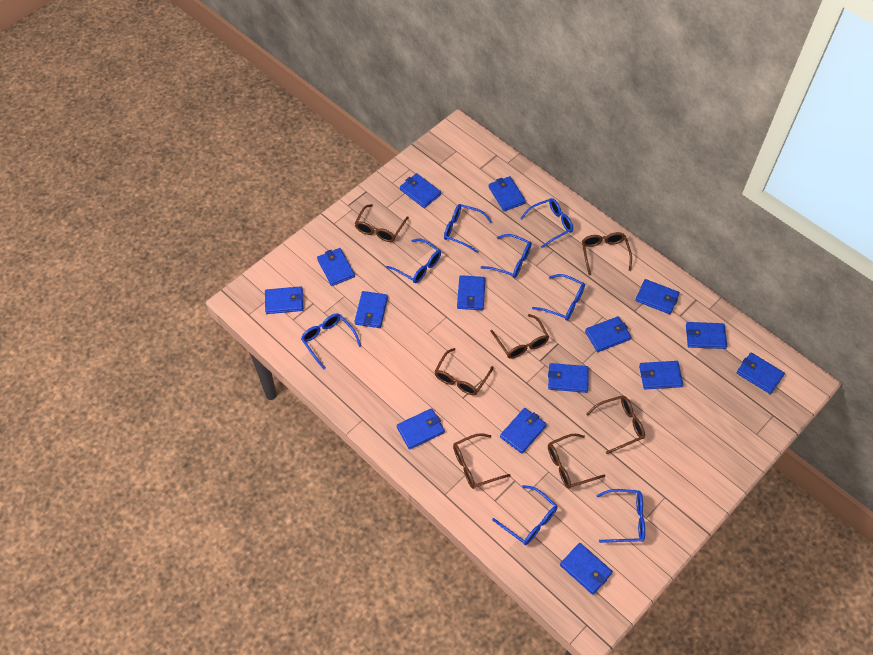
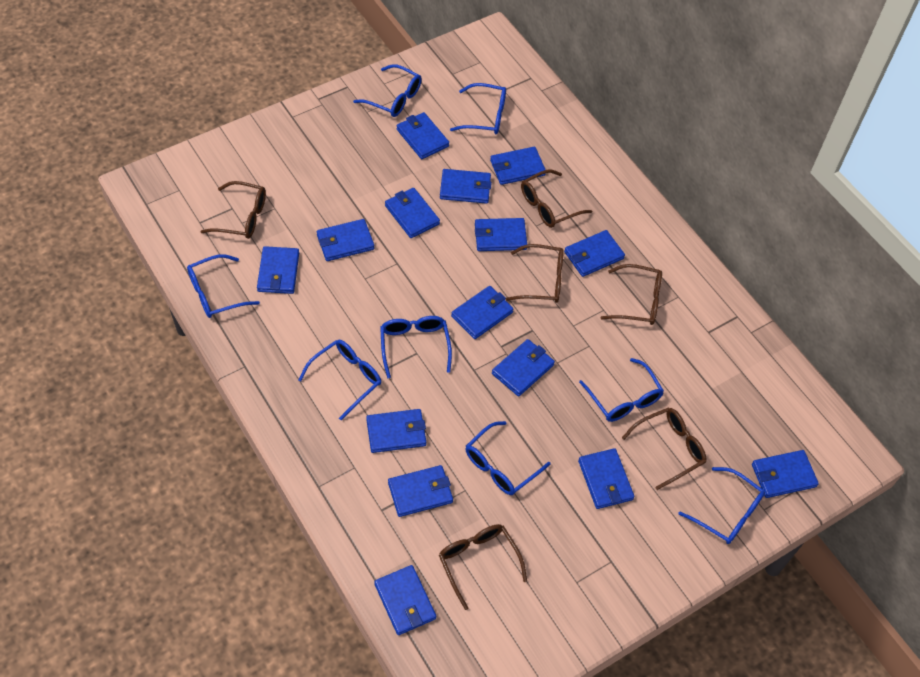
brown glasses: 7 -> 6

